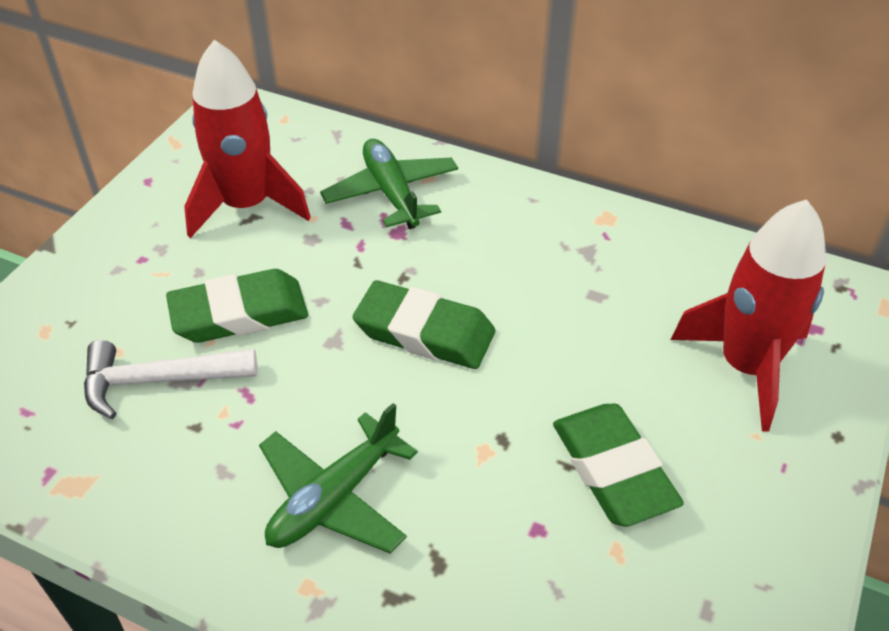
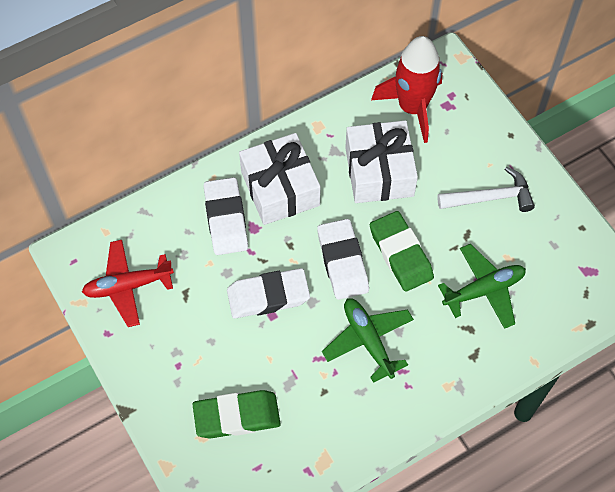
green eraser: 3 -> 2
red plane: 0 -> 1
red rocket: 2 -> 1
white eraser: 0 -> 3
white gift: 0 -> 2

